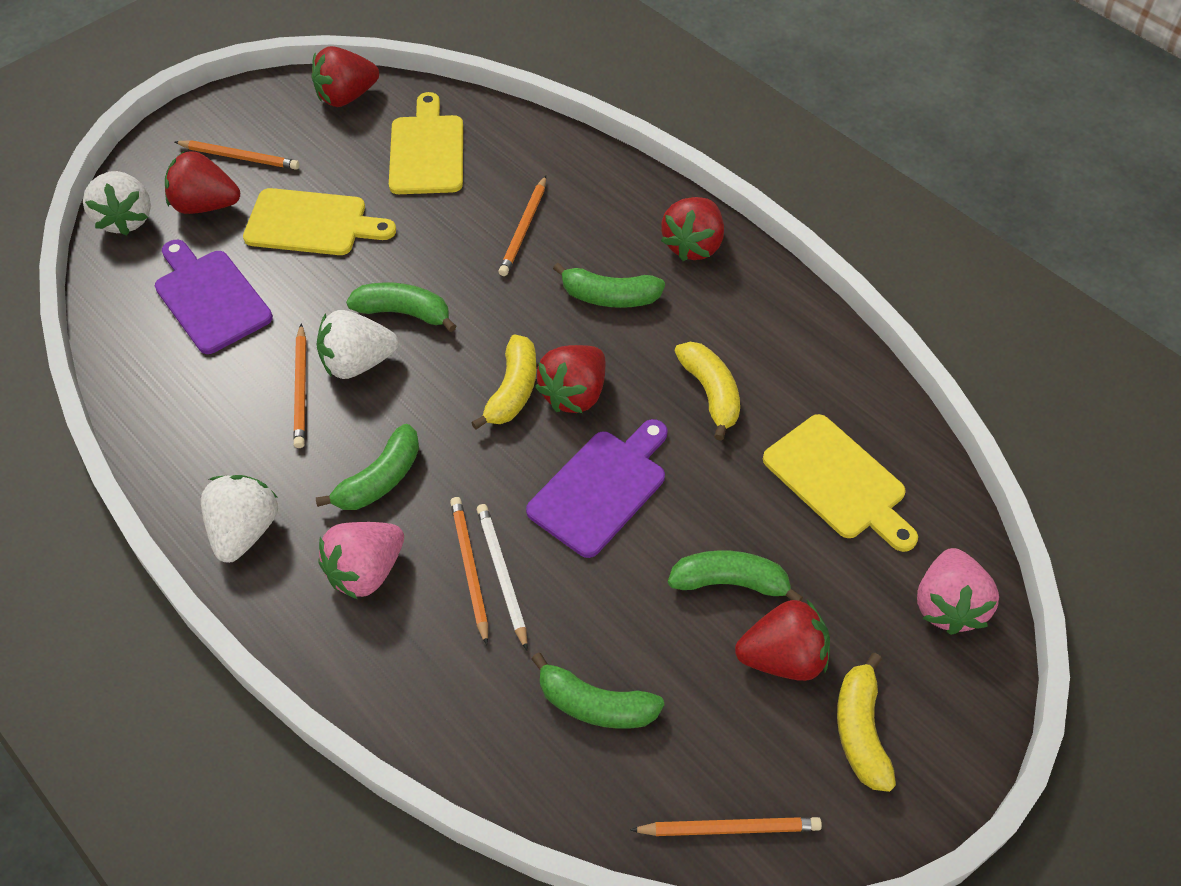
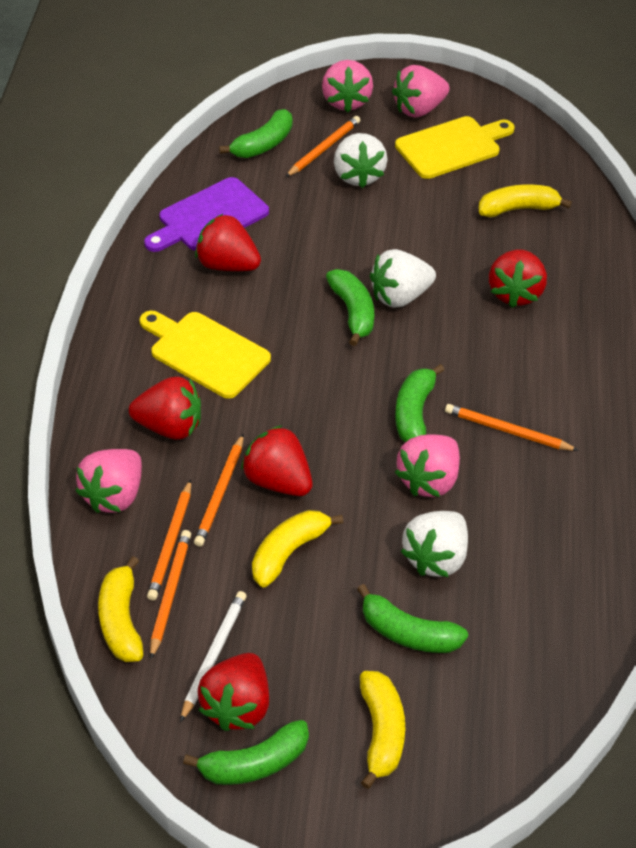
pink strawberry: 2 -> 4
purple cutting board: 2 -> 1
yellow banana: 3 -> 4
yellow cutting board: 3 -> 2

